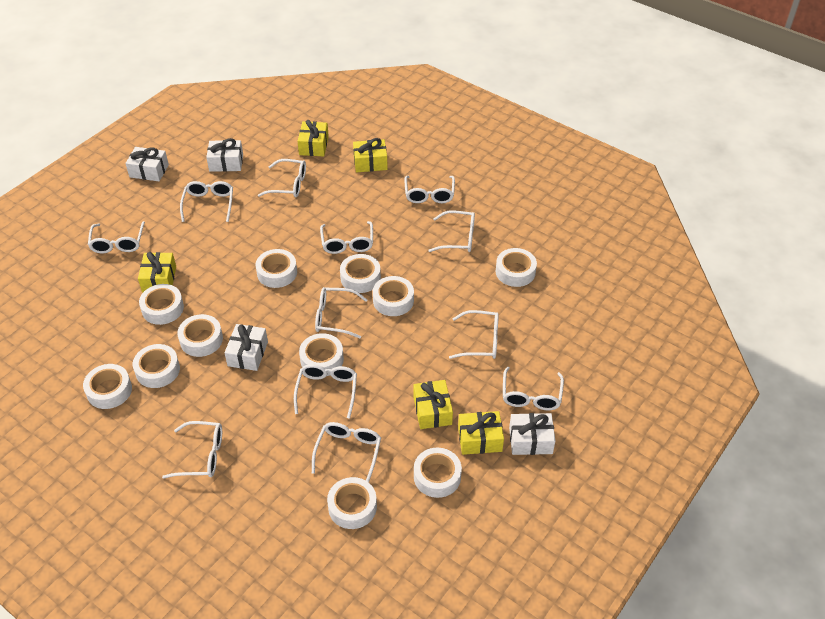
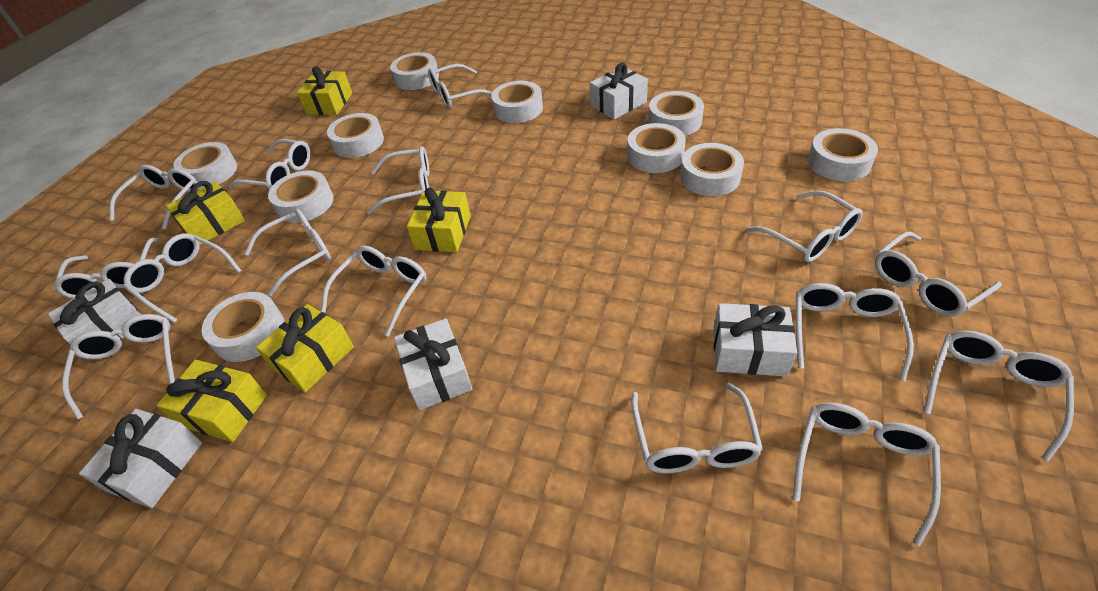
white gift: 4 -> 5
white glasses: 12 -> 15
white tape: 11 -> 10

